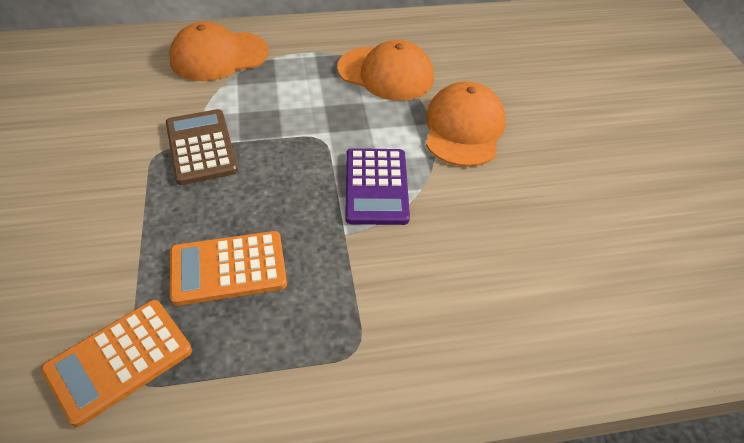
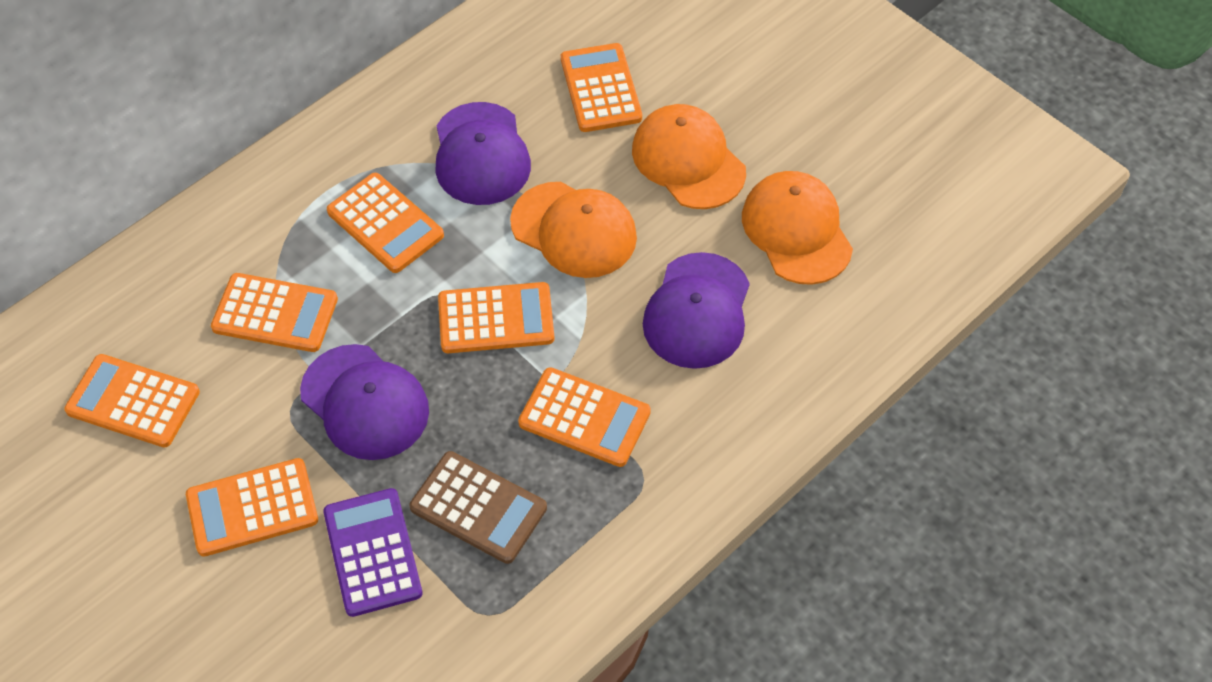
orange calculator: 2 -> 7
purple cap: 0 -> 3

